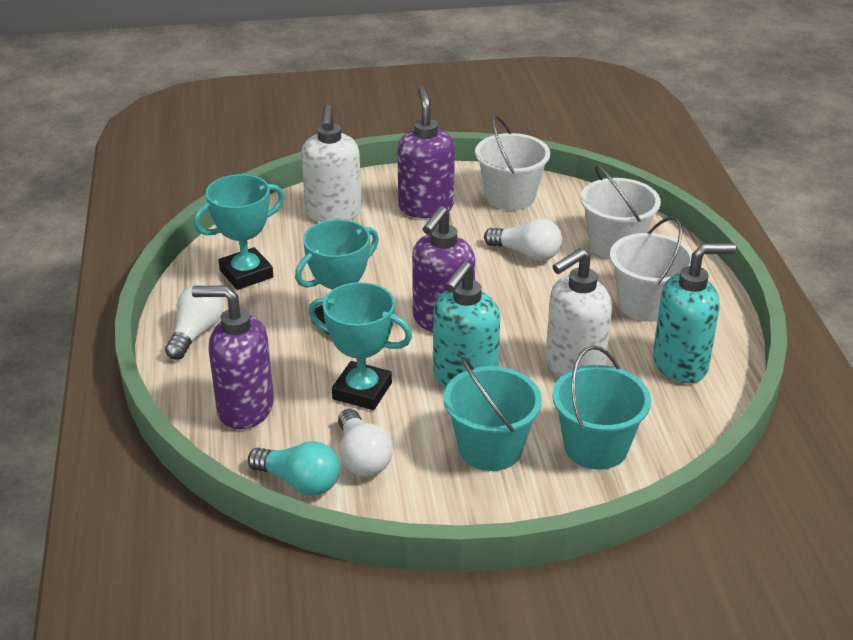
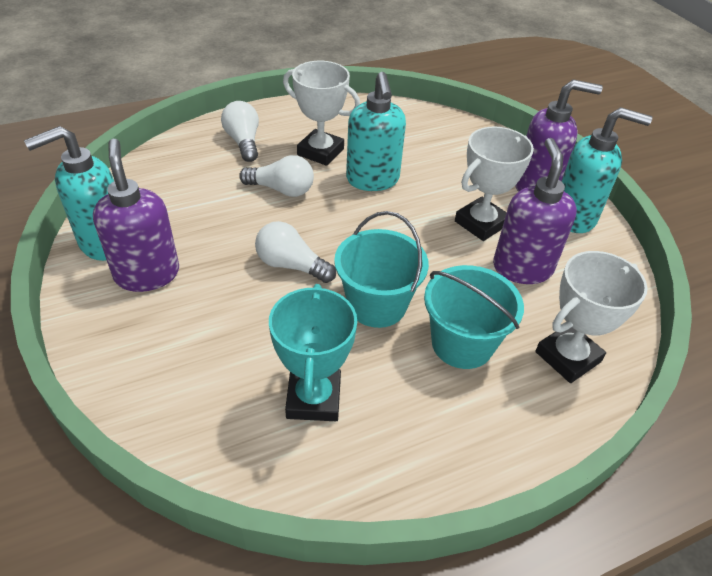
turquoise light bulb: 1 -> 0
turquoise soap dispenser: 2 -> 3
turquoise trophy: 3 -> 1
white bucket: 3 -> 0
white soap dispenser: 2 -> 0
white trophy: 0 -> 3

